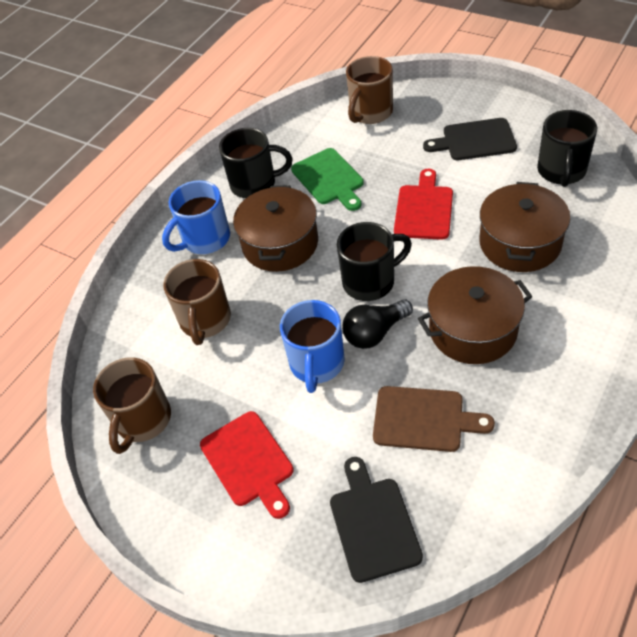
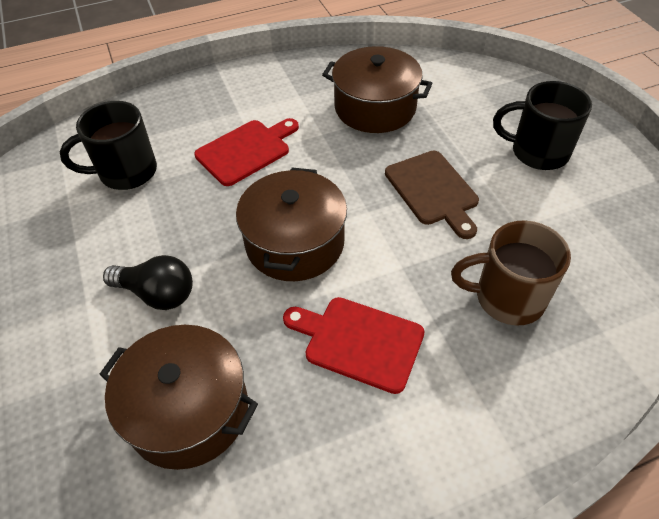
black cutting board: 2 -> 0
black mug: 3 -> 2
blue mug: 2 -> 0
brown mug: 3 -> 1
green cutting board: 1 -> 0

